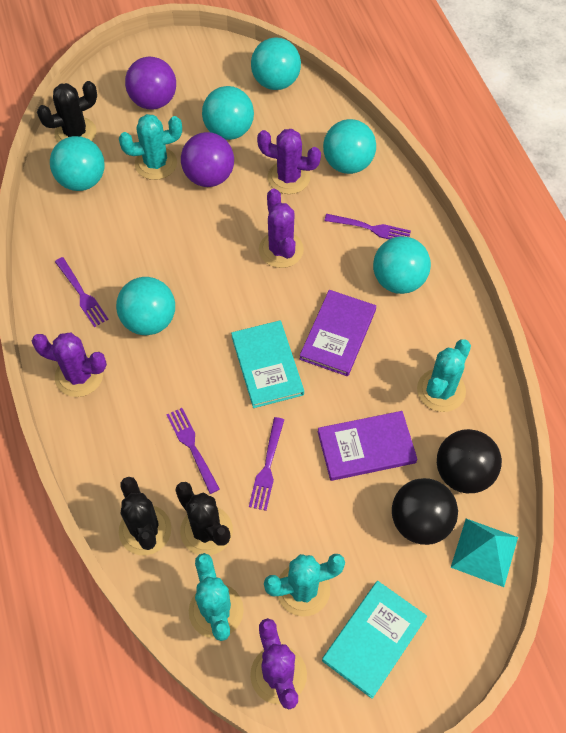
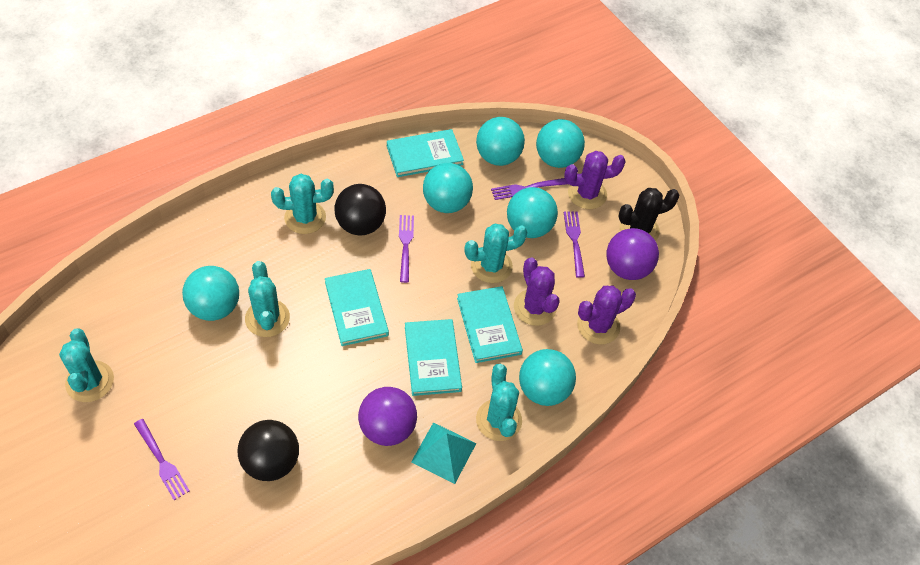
black cactus: 3 -> 1
purple book: 2 -> 0
purple cactus: 4 -> 3
turquoise book: 2 -> 4
turquoise cactus: 4 -> 5

